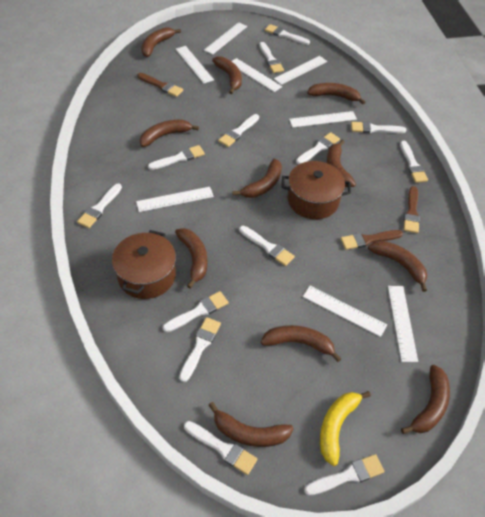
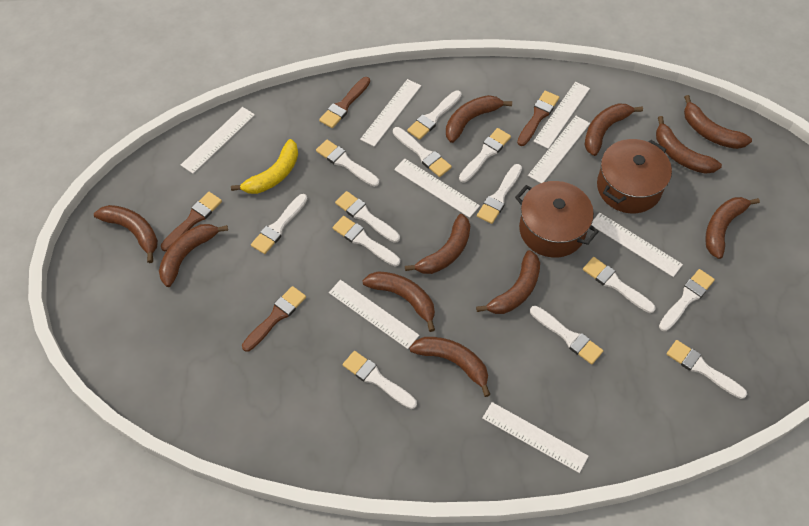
brown brush: 3 -> 4

